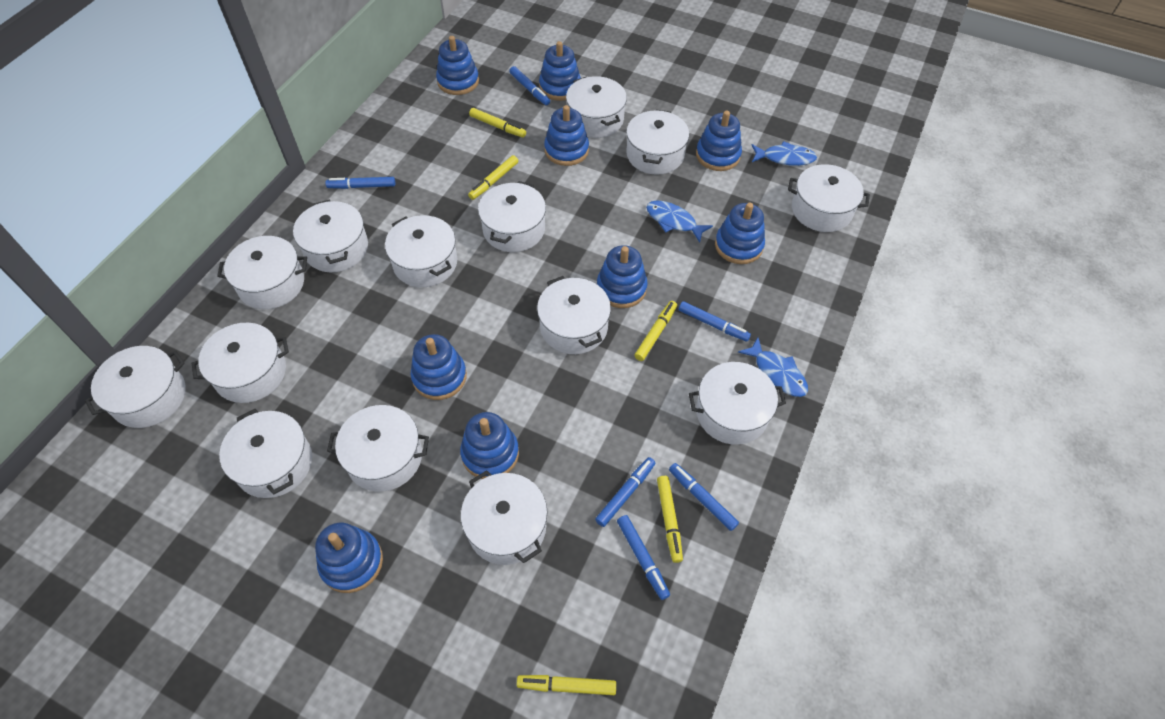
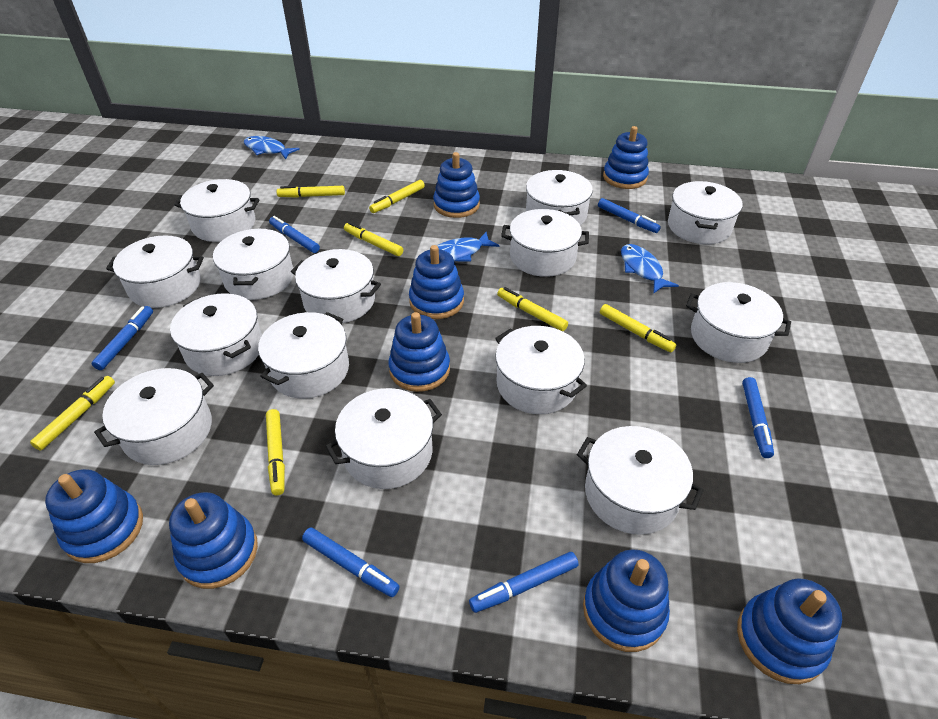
blue stacking toy: 9 -> 8
yellow marker: 5 -> 7

